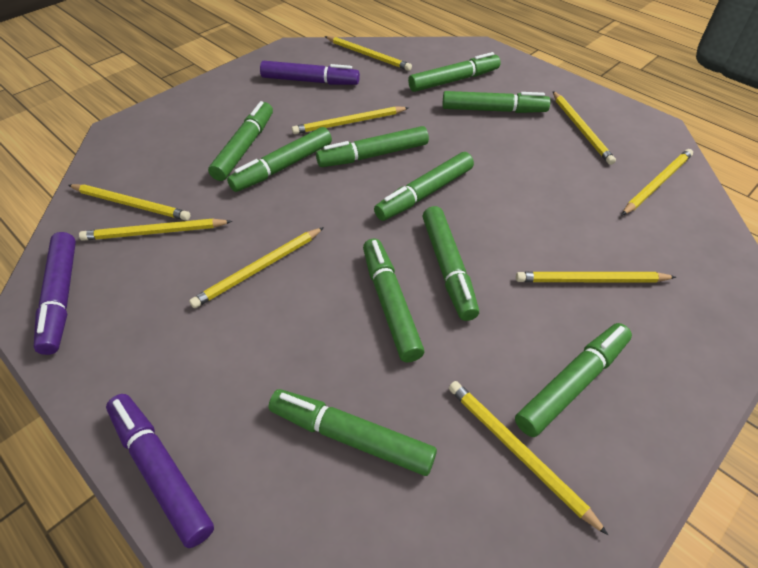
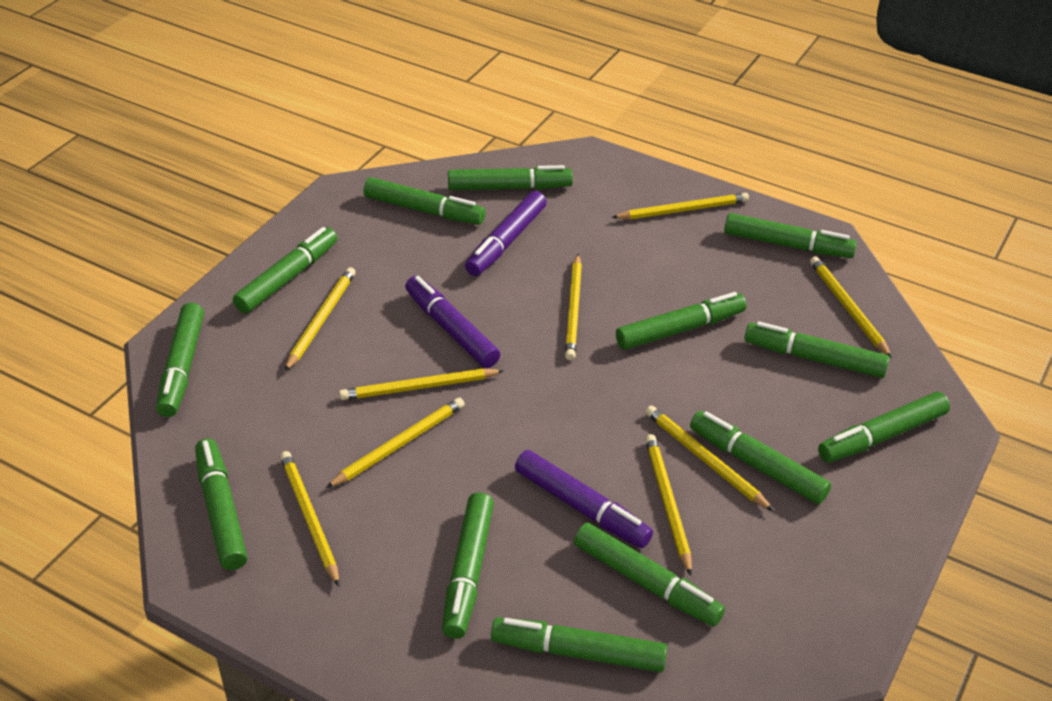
green marker: 10 -> 13

